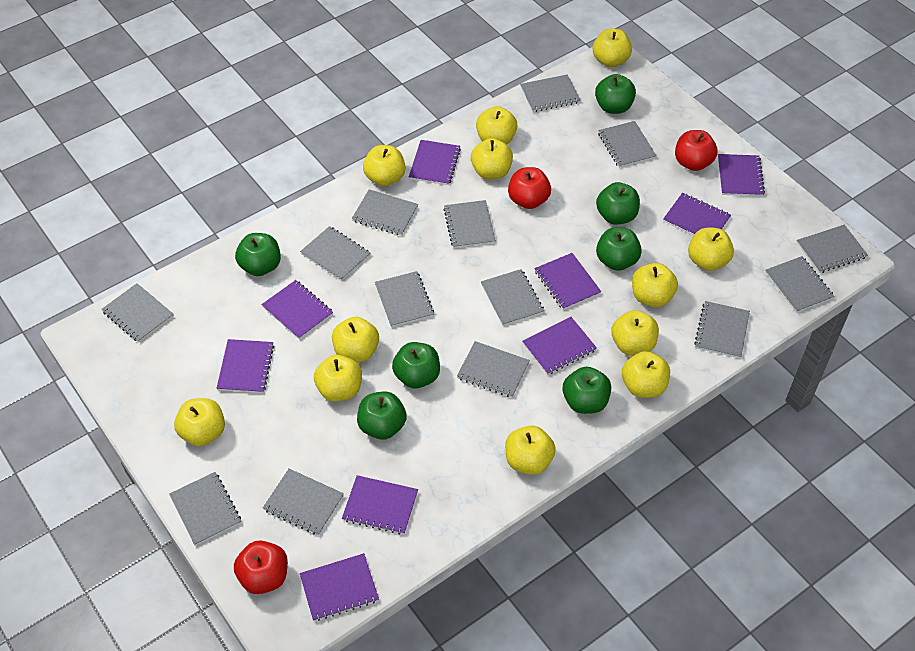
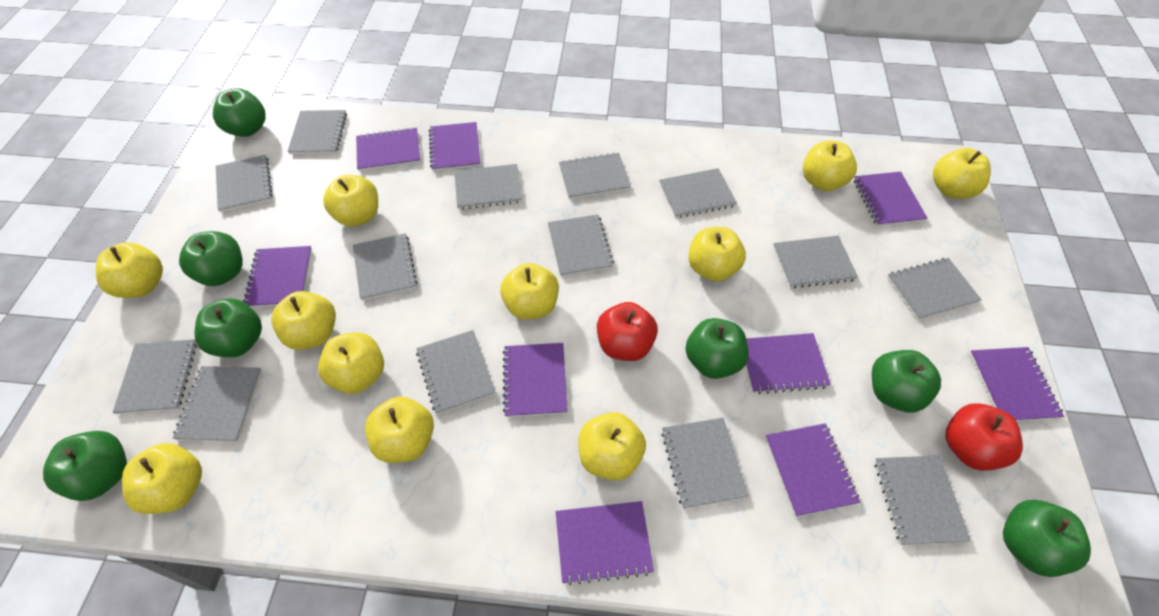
red apple: 3 -> 2
yellow apple: 12 -> 11

